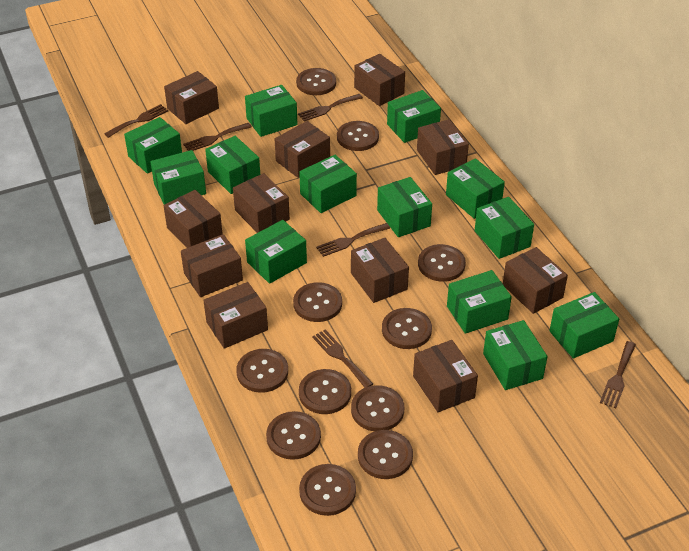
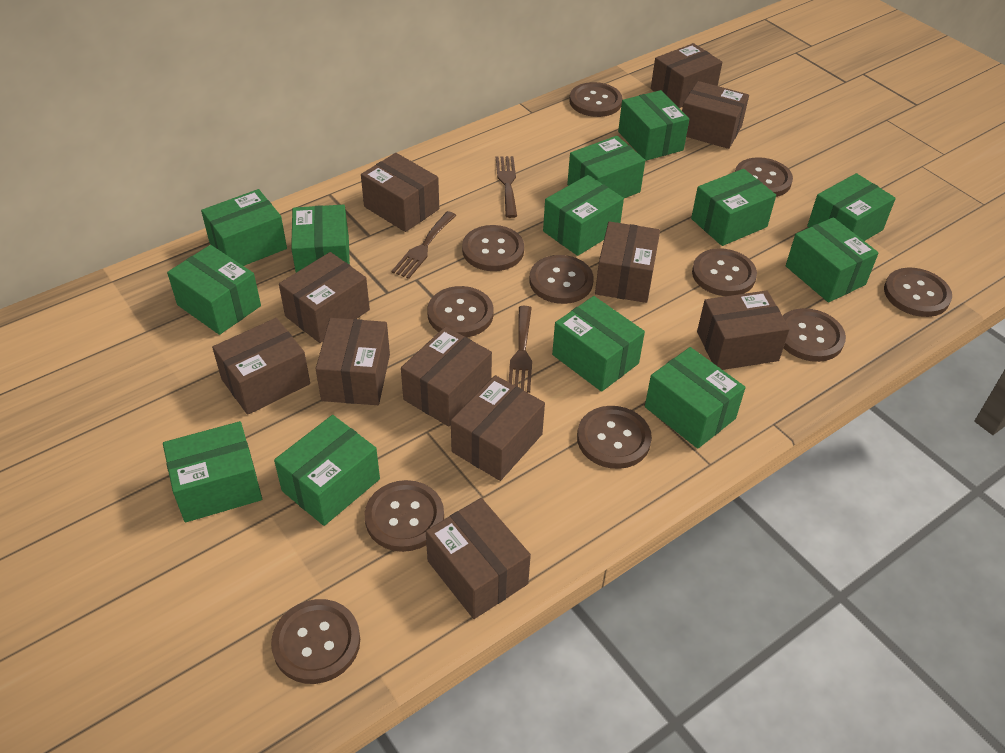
brown fork: 6 -> 3

